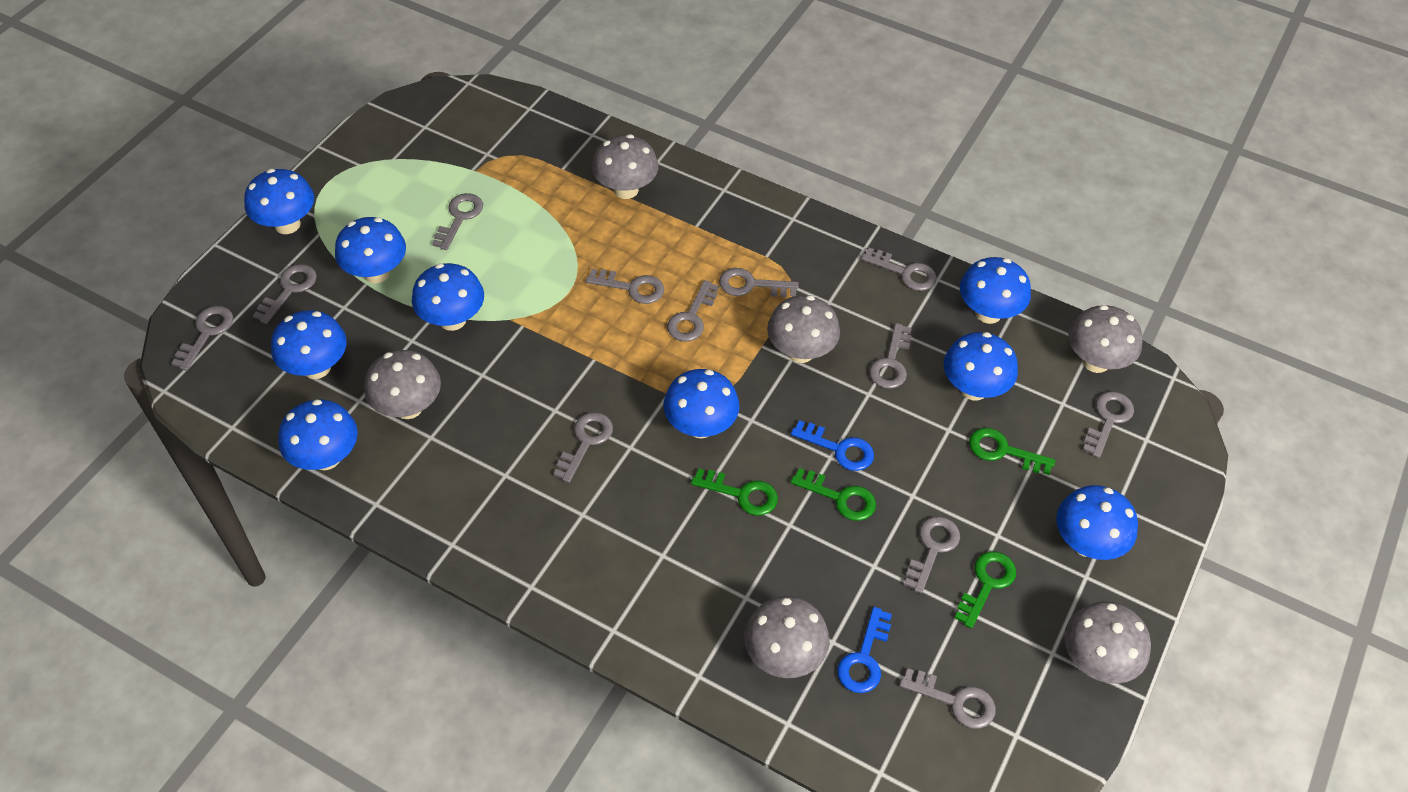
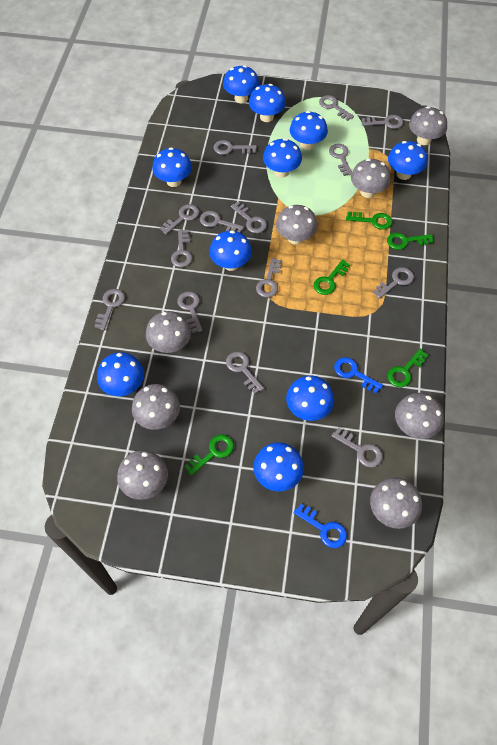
blue mushroom: 9 -> 10
green key: 4 -> 5
grey key: 12 -> 14
grey mushroom: 6 -> 8

